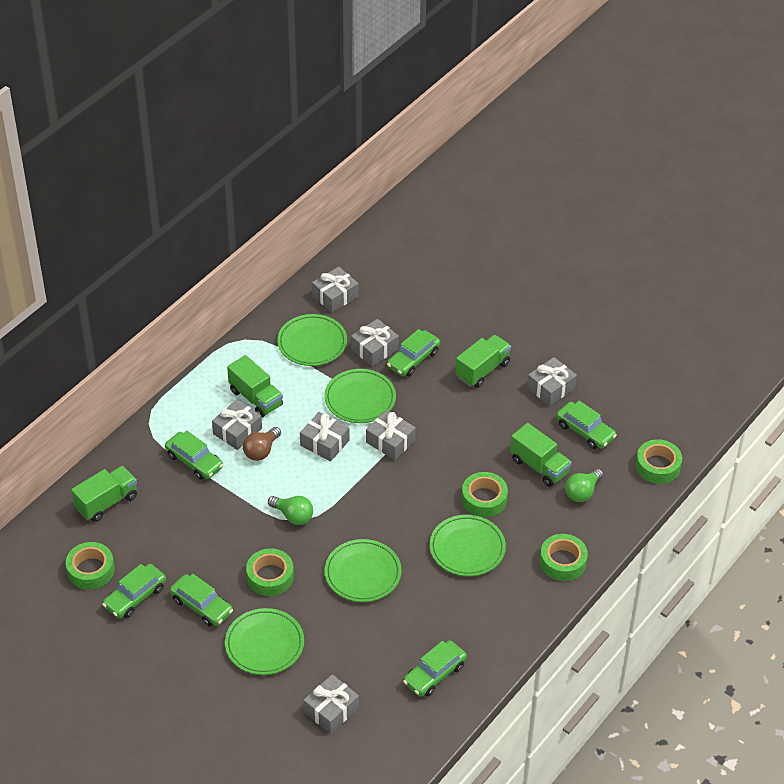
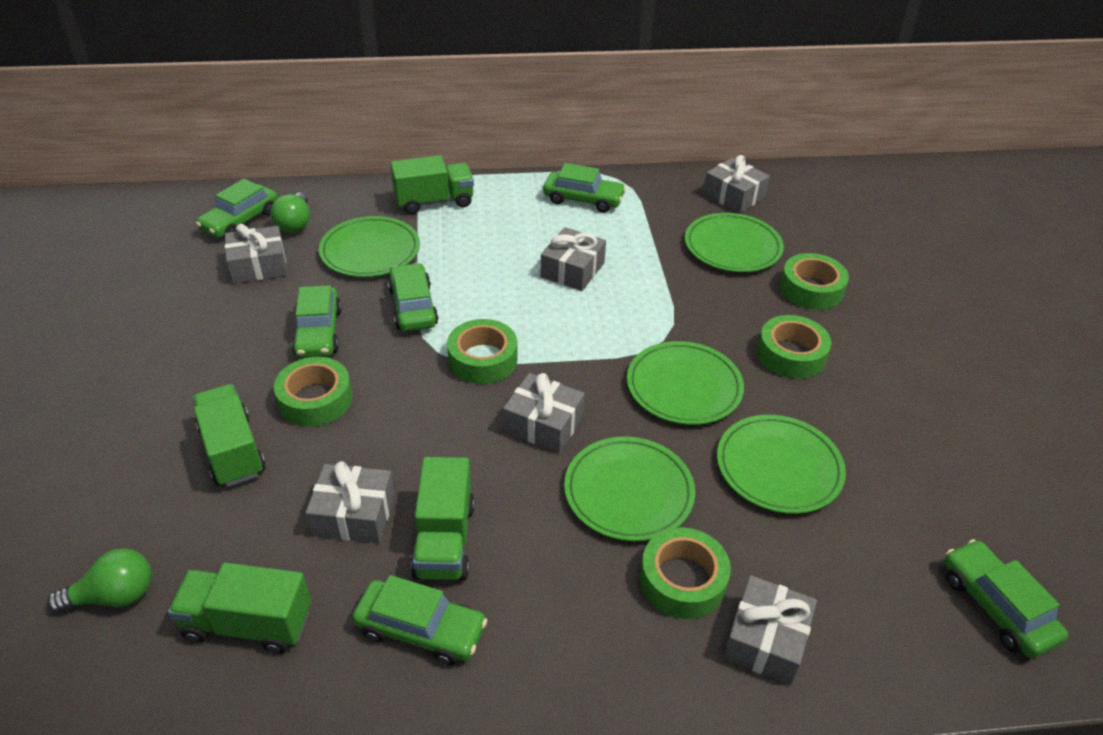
brown light bulb: 1 -> 0
grey gift: 7 -> 6

